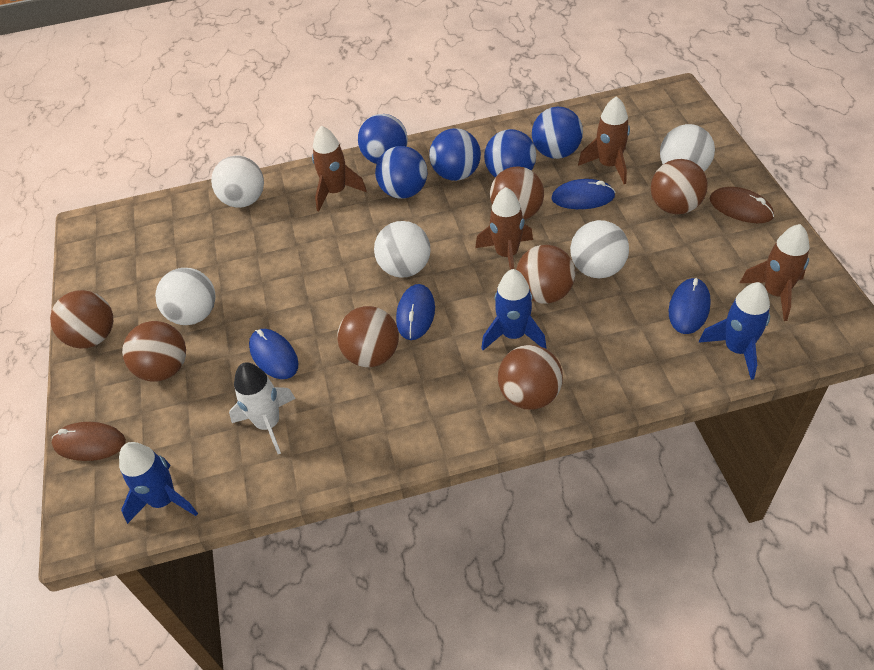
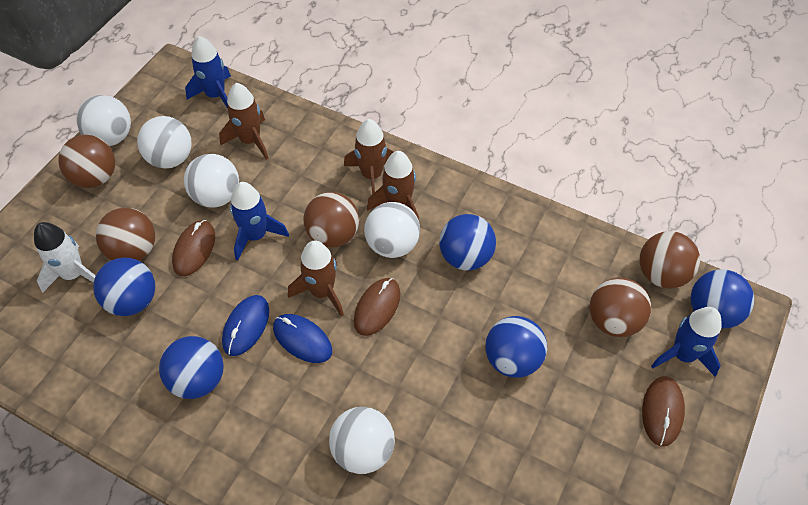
blue mouse: 4 -> 2
brown ball: 7 -> 5
brown mouse: 2 -> 3

